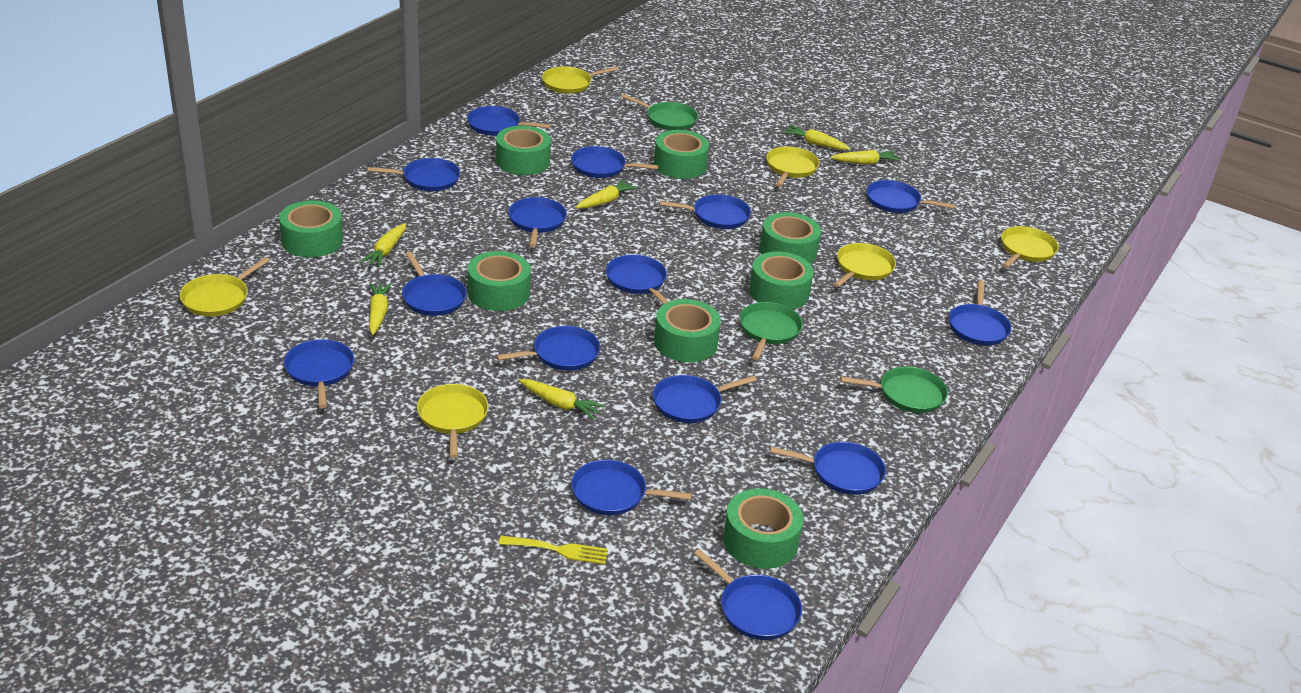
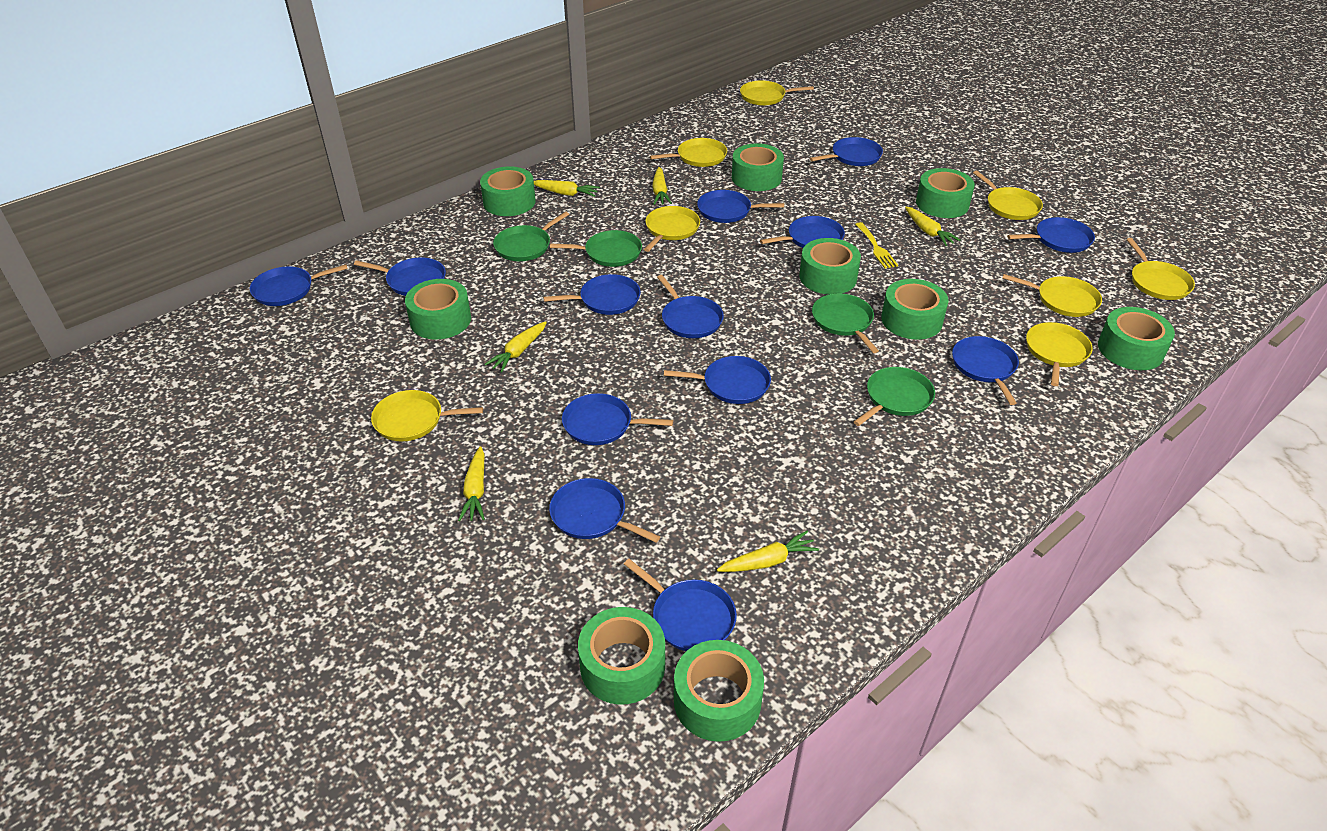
blue pan: 15 -> 13
green pan: 3 -> 4
green tape: 8 -> 9
yellow pan: 6 -> 8

